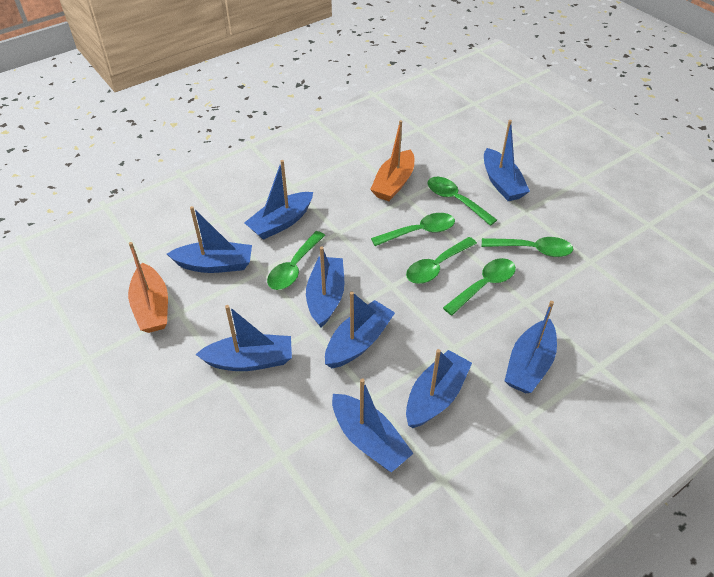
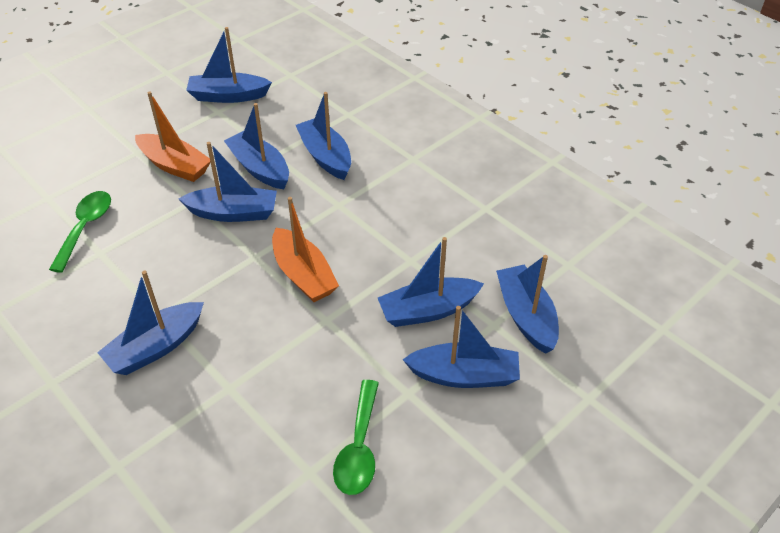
blue boat: 9 -> 8
green spoon: 6 -> 2

